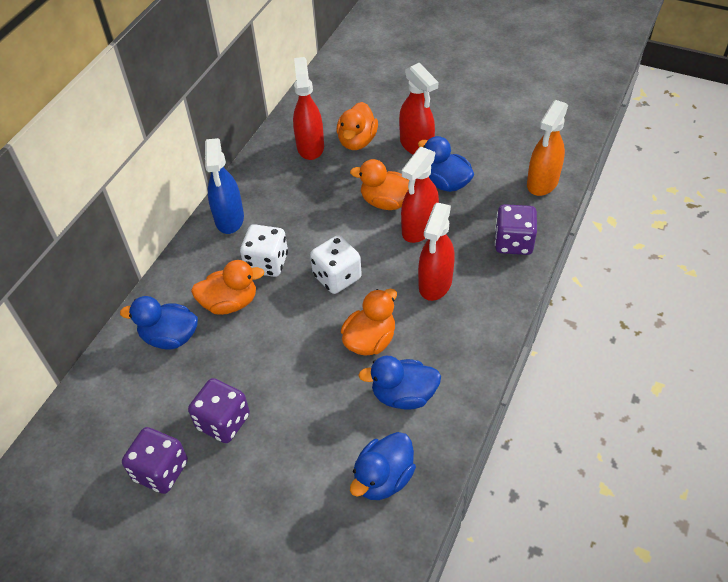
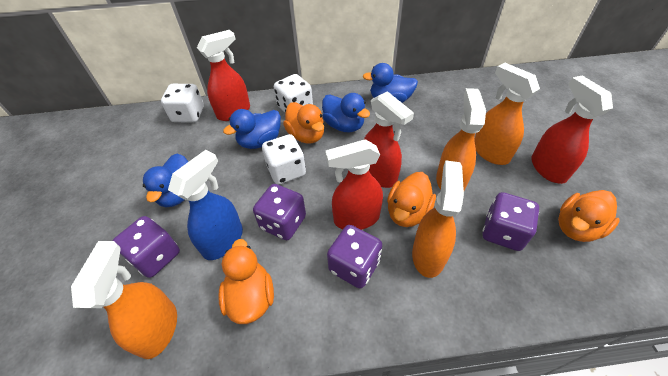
orange spray bottle: 1 -> 4
purple dice: 3 -> 4
white dice: 2 -> 3

